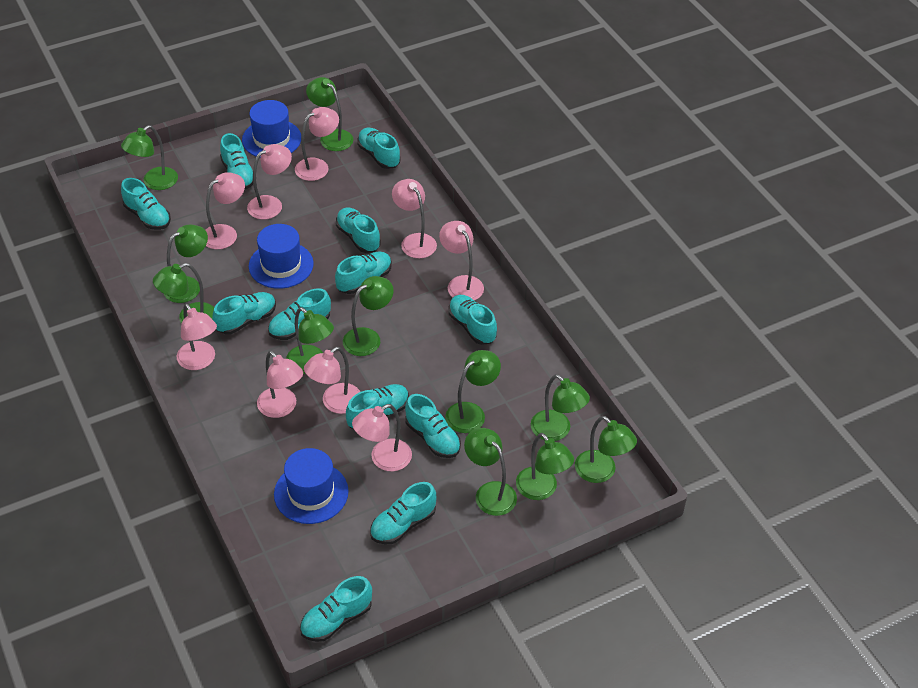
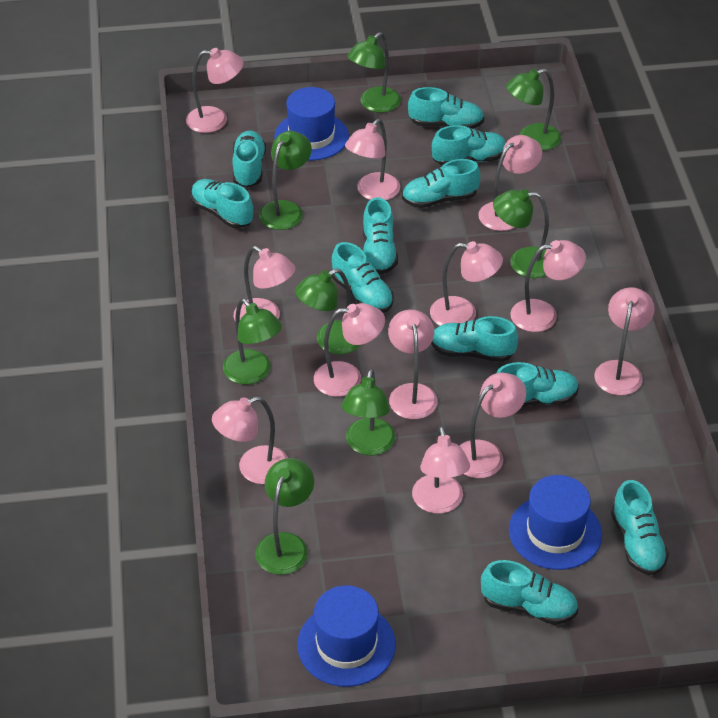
green lamp: 11 -> 8
pink lamp: 9 -> 12
turquoise shoe: 12 -> 11

